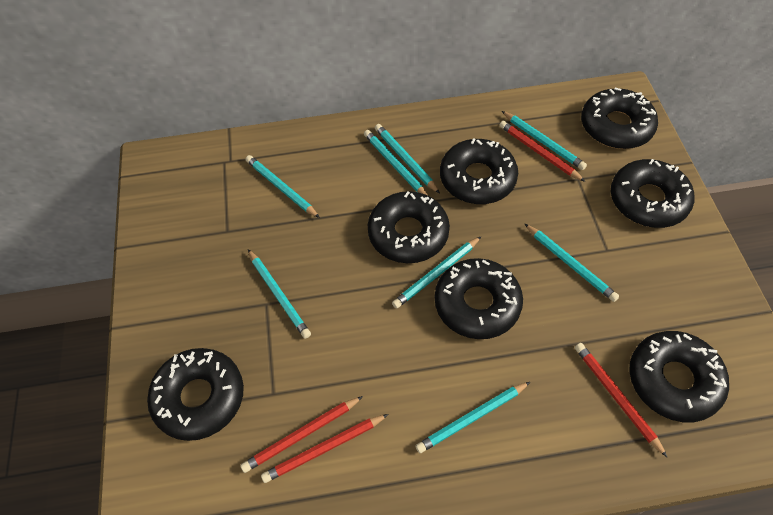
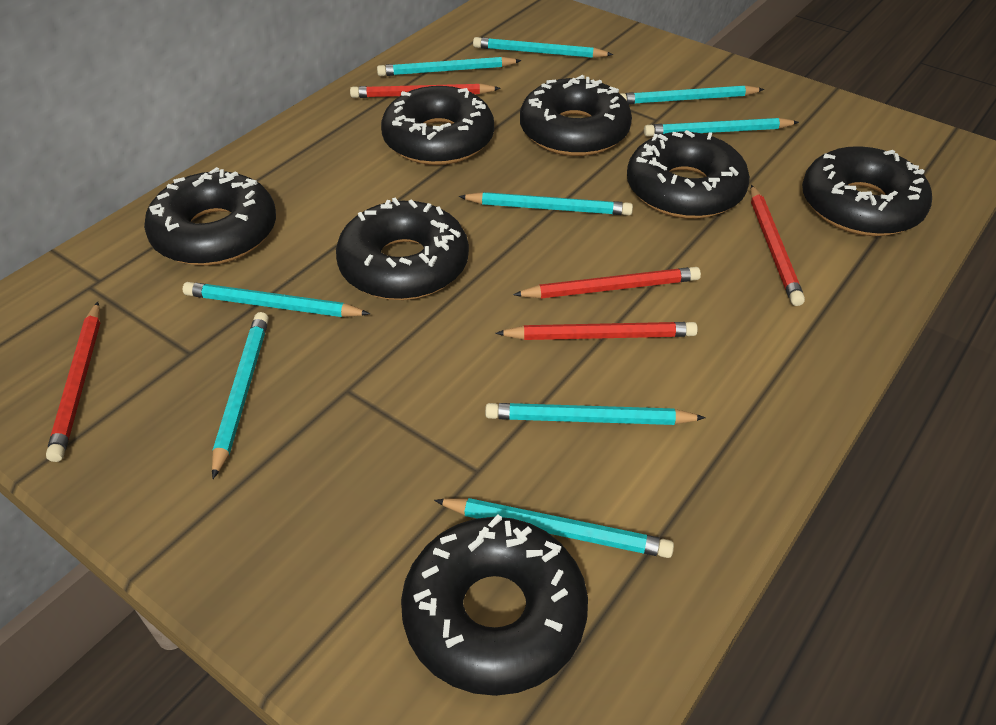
red pencil: 4 -> 5
turquoise pencil: 8 -> 9

